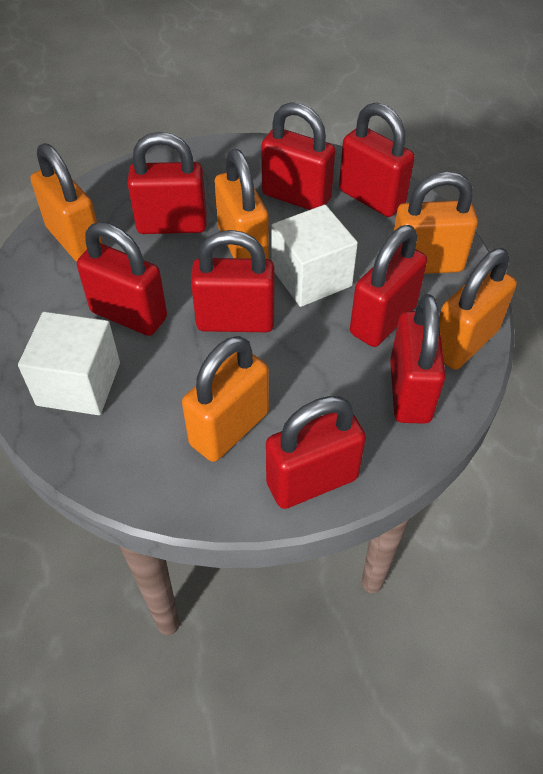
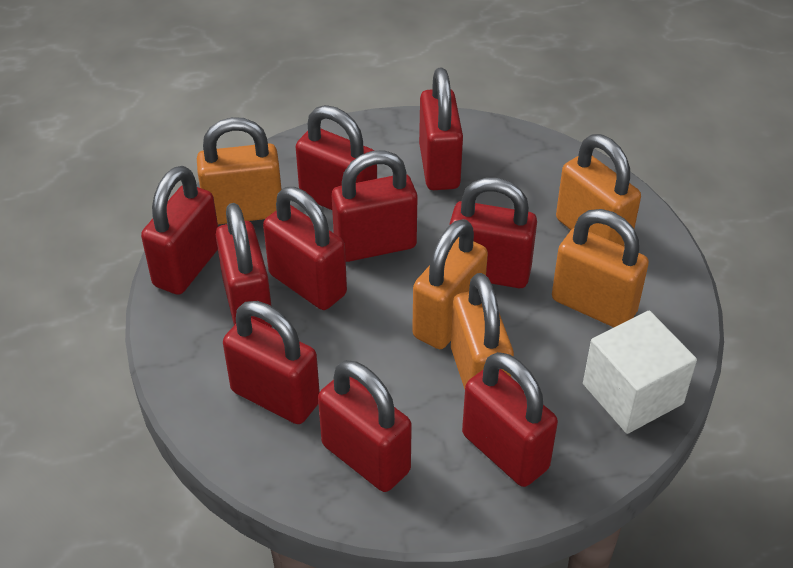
red padlock: 8 -> 10
white cube: 2 -> 1

